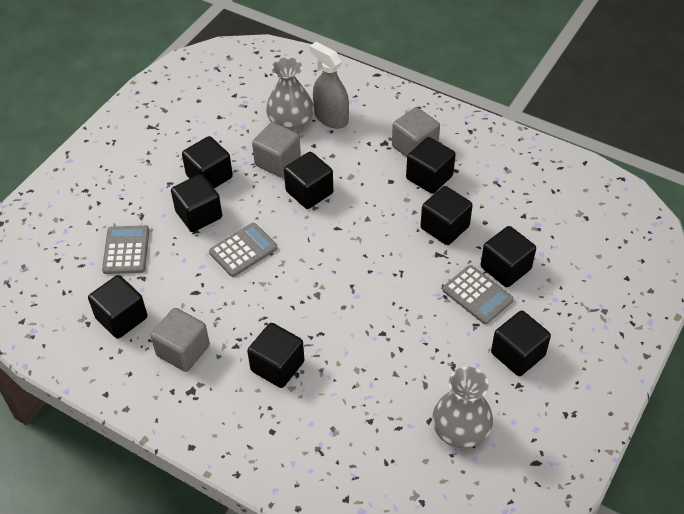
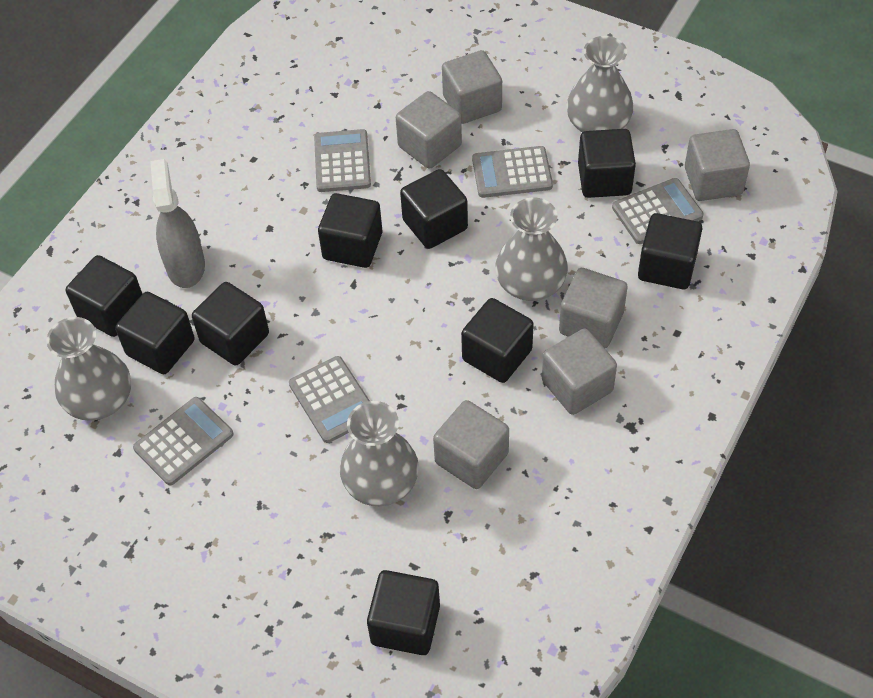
grey calculator: 3 -> 5
grey cube: 3 -> 6
grey vase: 2 -> 4

